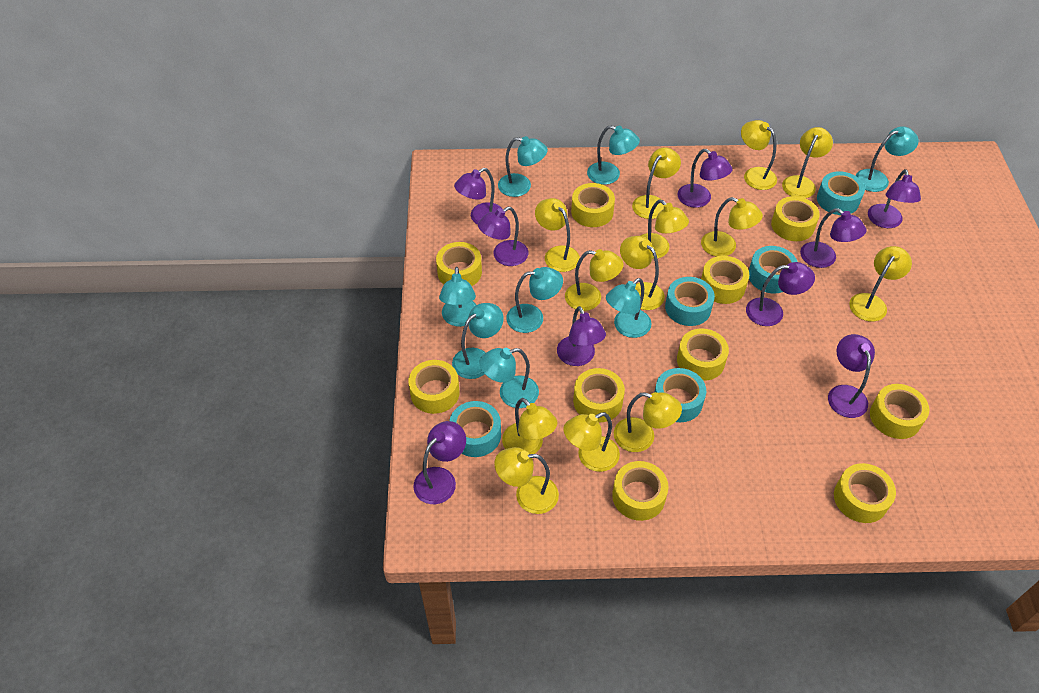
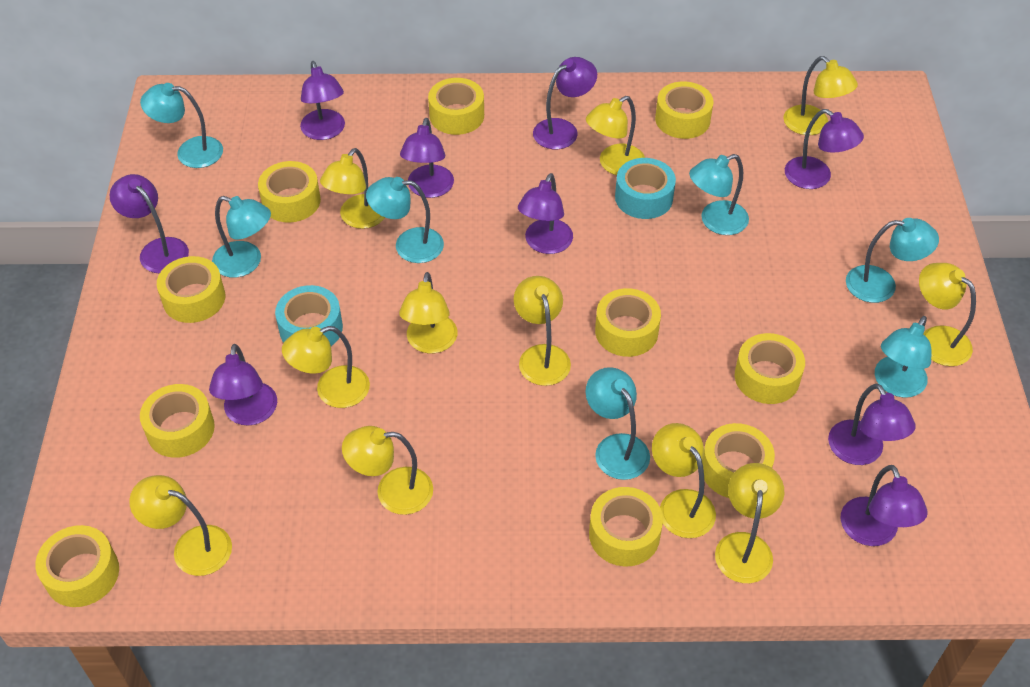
turquoise lamp: 8 -> 7
turquoise tape: 5 -> 2
yellow lamp: 13 -> 11

